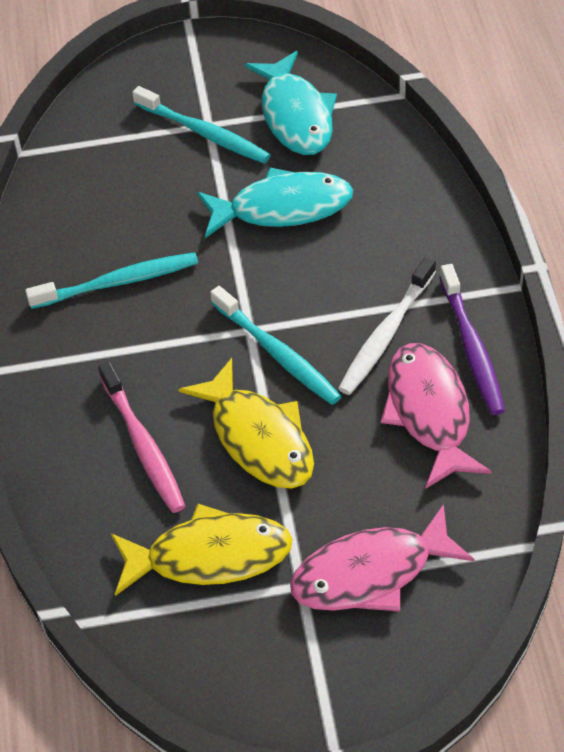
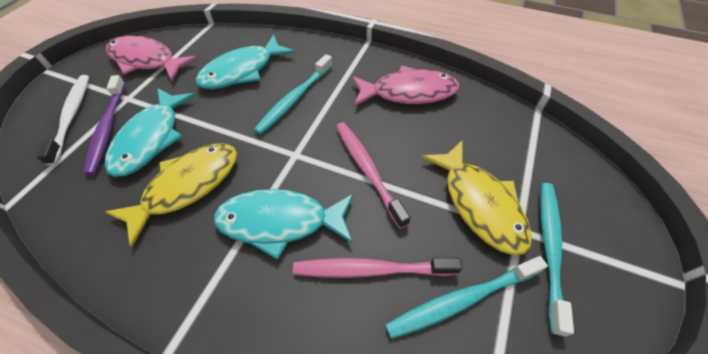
pink toothbrush: 1 -> 2
turquoise fish: 2 -> 3

